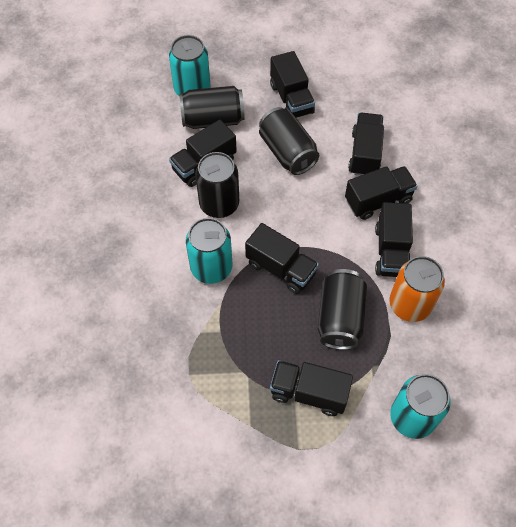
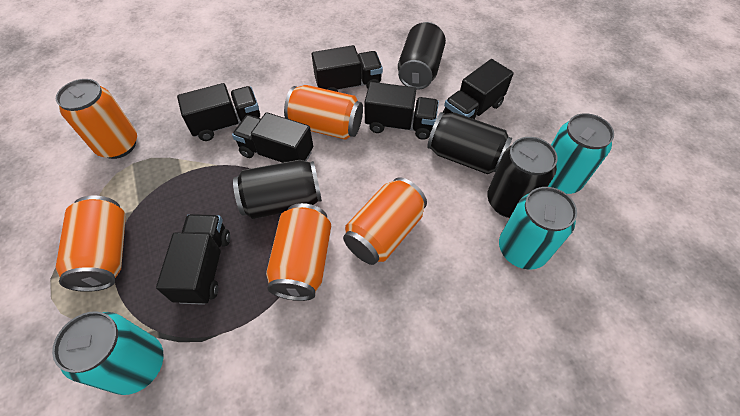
black truck: 7 -> 6
orange can: 1 -> 5

